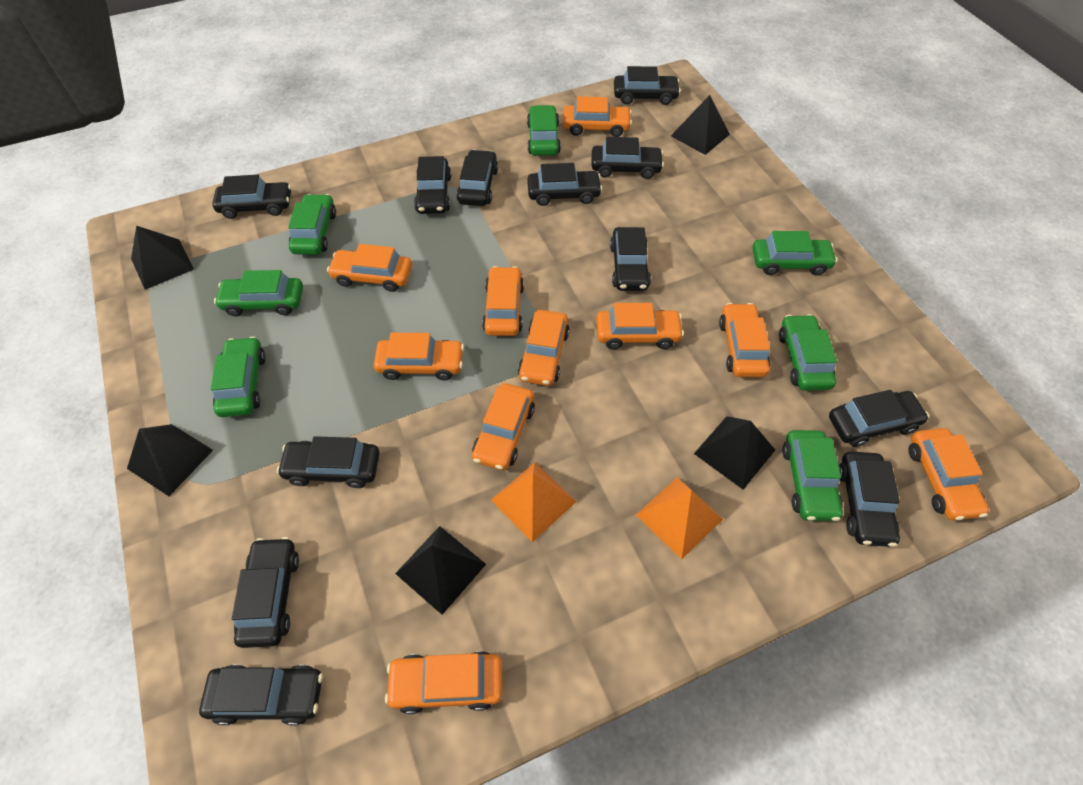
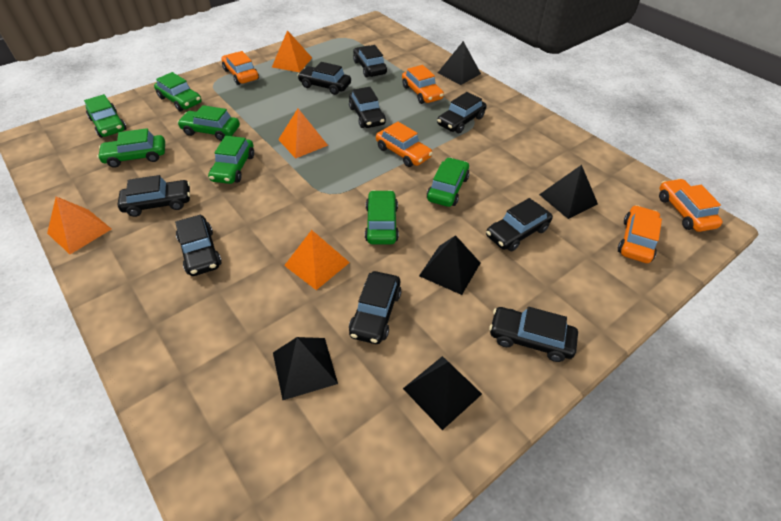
black car: 12 -> 9
orange car: 10 -> 5
orange pyramid: 2 -> 4

